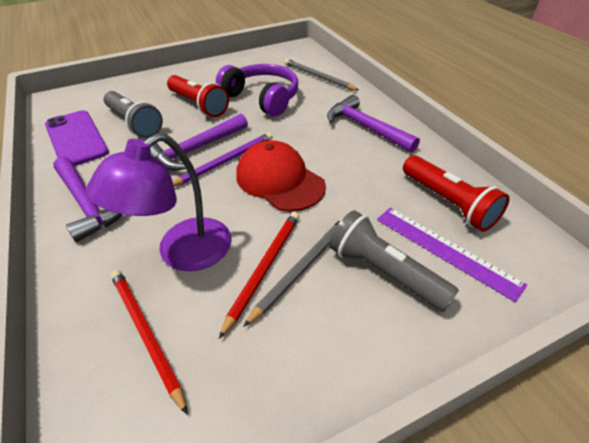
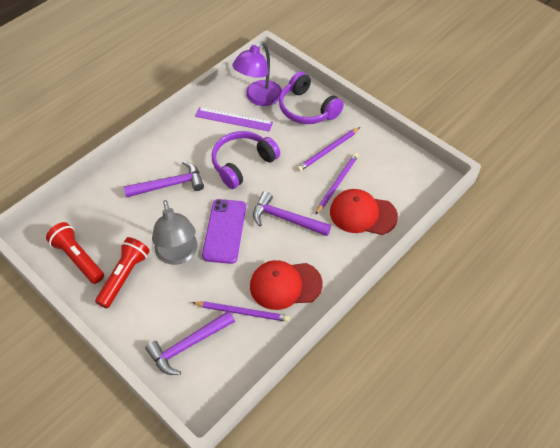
grey flashlight: 2 -> 0
grey lamp: 0 -> 1
grey pencil: 2 -> 0
purple headphones: 1 -> 2
purple pencil: 1 -> 3
red cap: 1 -> 2
red pencil: 2 -> 0

